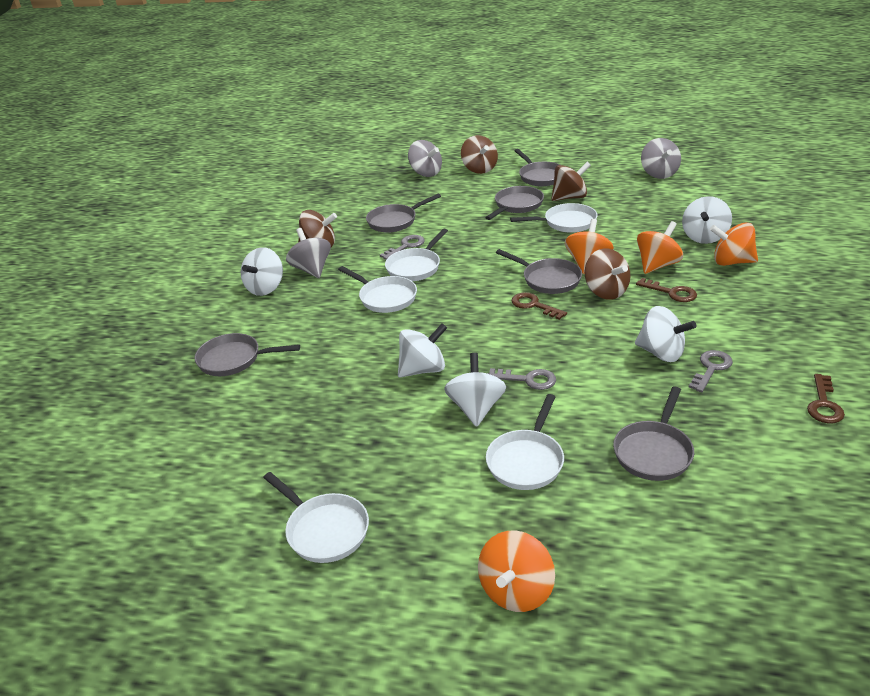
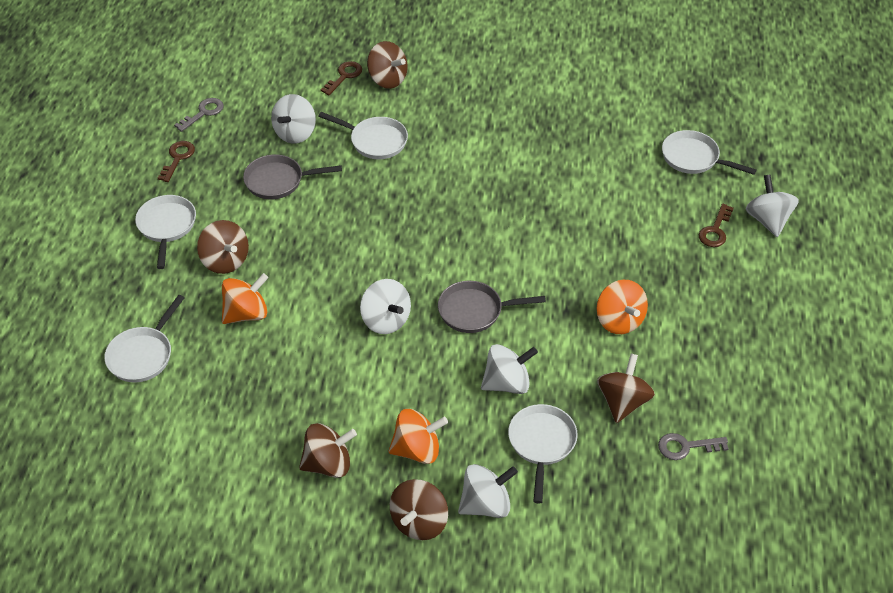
brown spinning top: 4 -> 5
grey key: 3 -> 2
grey pan: 6 -> 2
grey spinning top: 3 -> 0
orange spinning top: 4 -> 3

